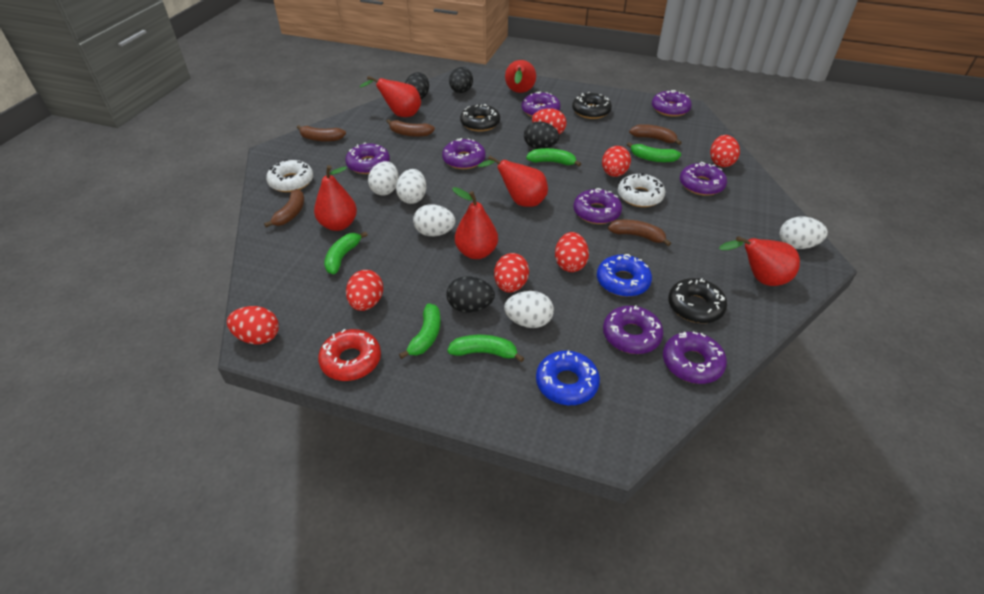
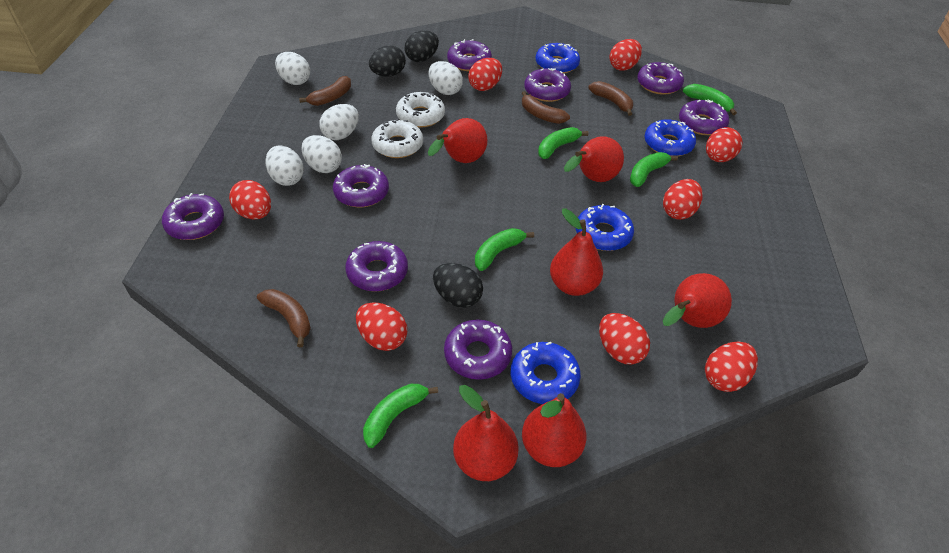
black donut: 3 -> 0
black egg: 4 -> 3
blue donut: 2 -> 4
brown banana: 5 -> 4
red donut: 1 -> 0
red egg: 7 -> 8

